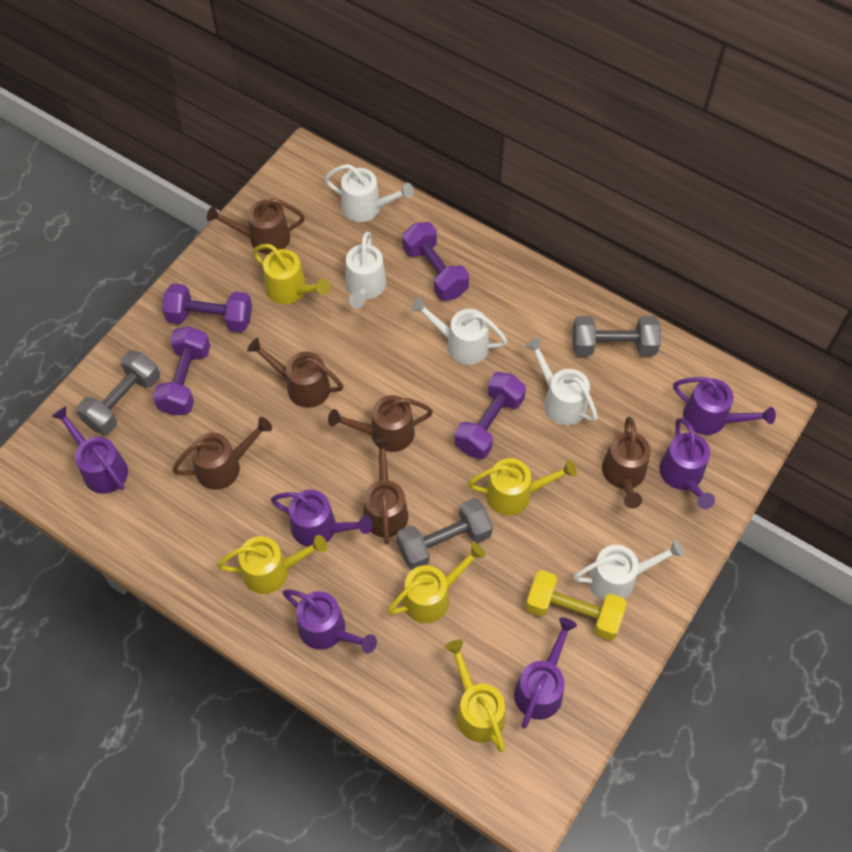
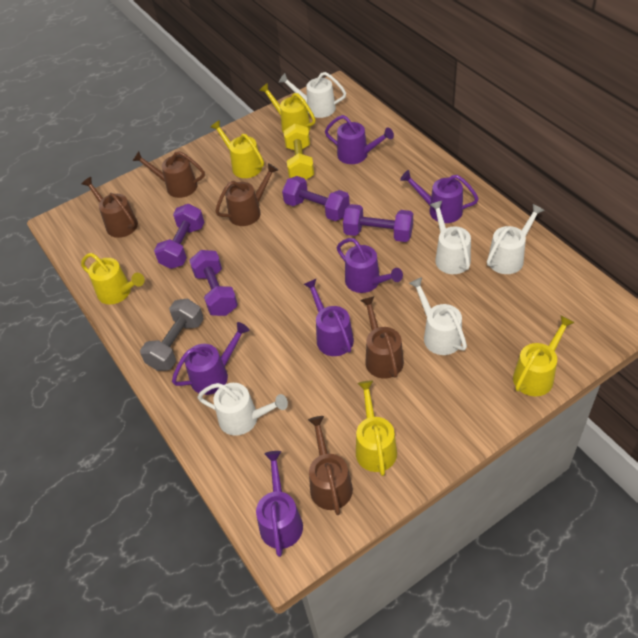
brown watering can: 6 -> 5
grey dumbbell: 3 -> 1

